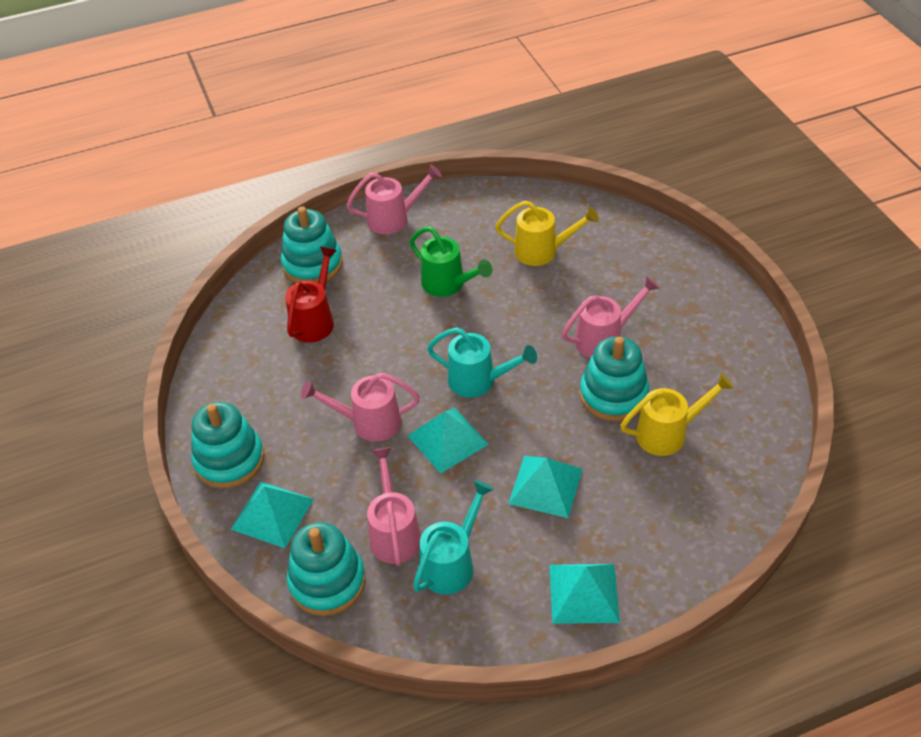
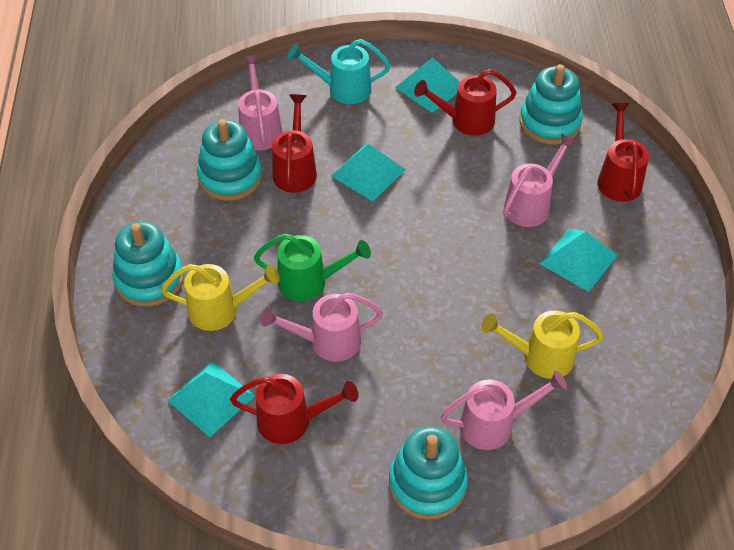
red watering can: 1 -> 4
turquoise watering can: 2 -> 1

